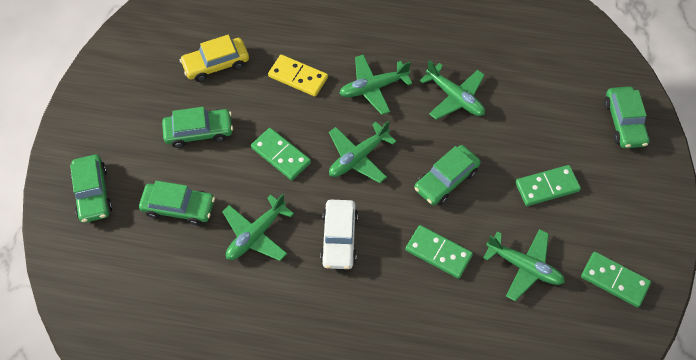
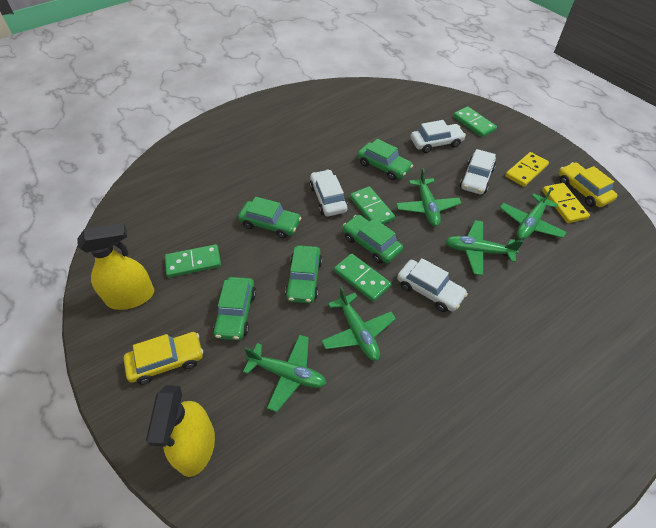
white car: 1 -> 4
yellow car: 1 -> 2
yellow domino: 1 -> 2
yellow spray bottle: 0 -> 2

